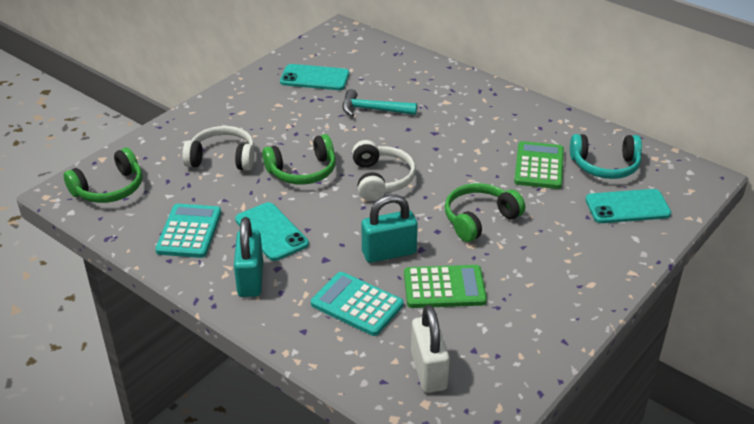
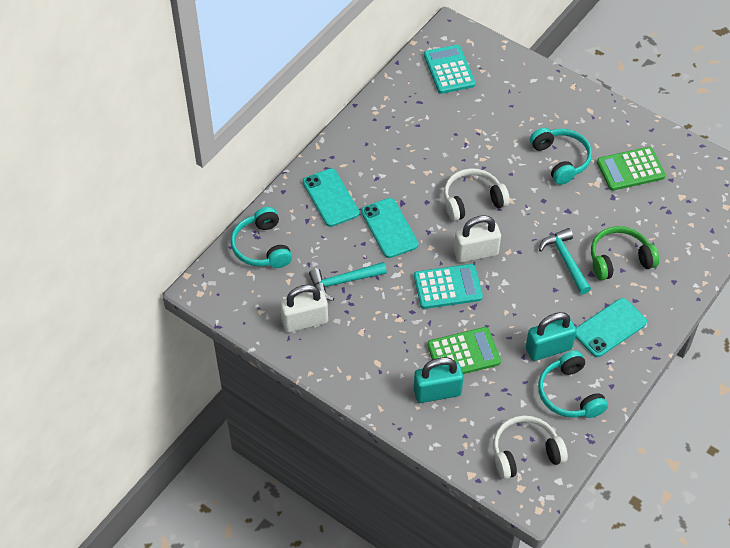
green headphones: 3 -> 1
turquoise hammer: 1 -> 2
turquoise headphones: 1 -> 3
white padlock: 1 -> 2

